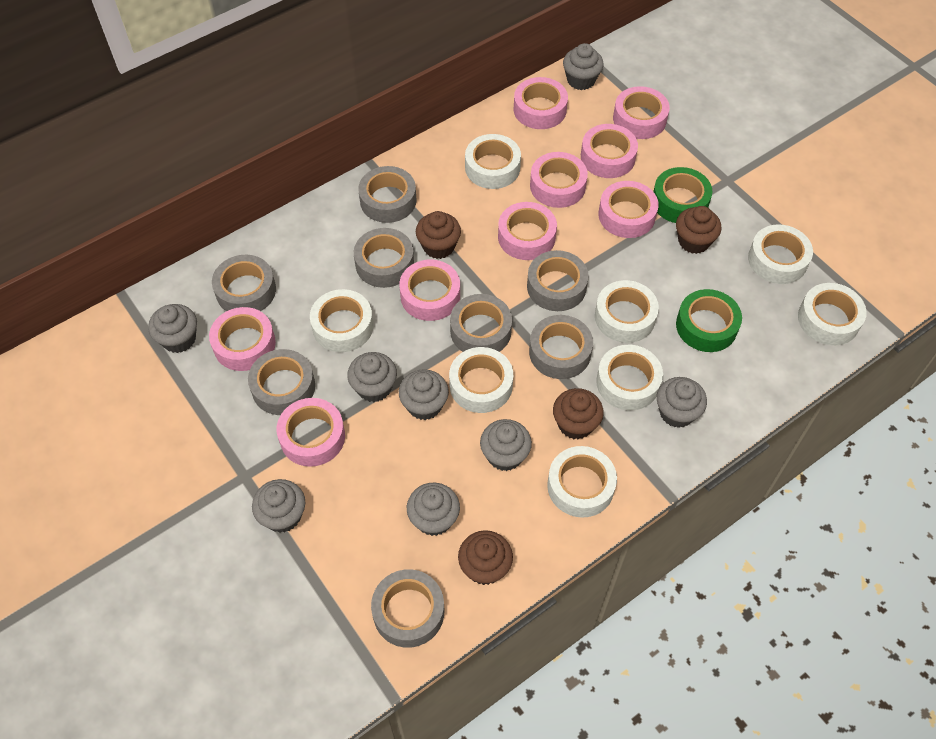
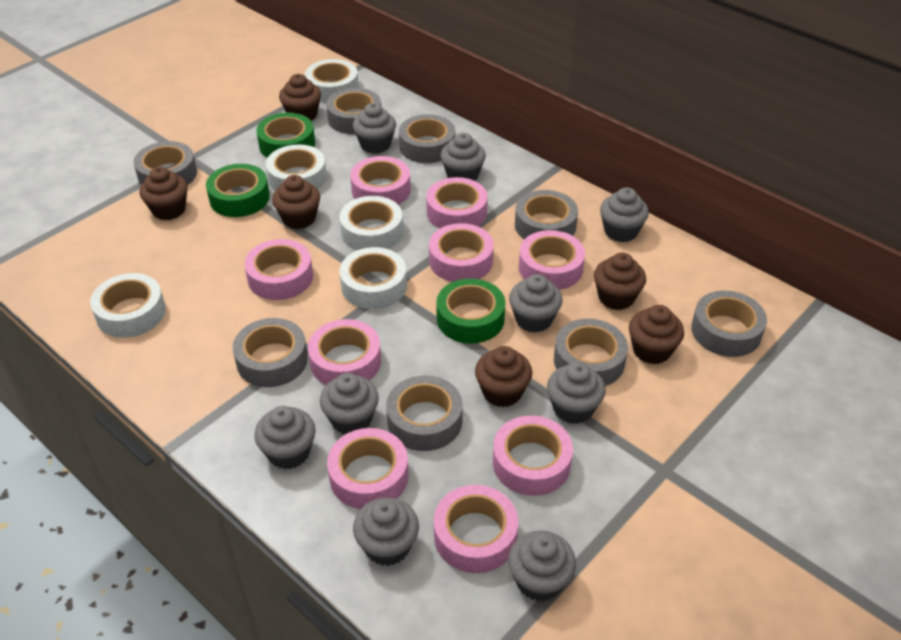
brown cupcake: 4 -> 6
green tape: 2 -> 3
grey cupcake: 8 -> 9
white tape: 8 -> 5

